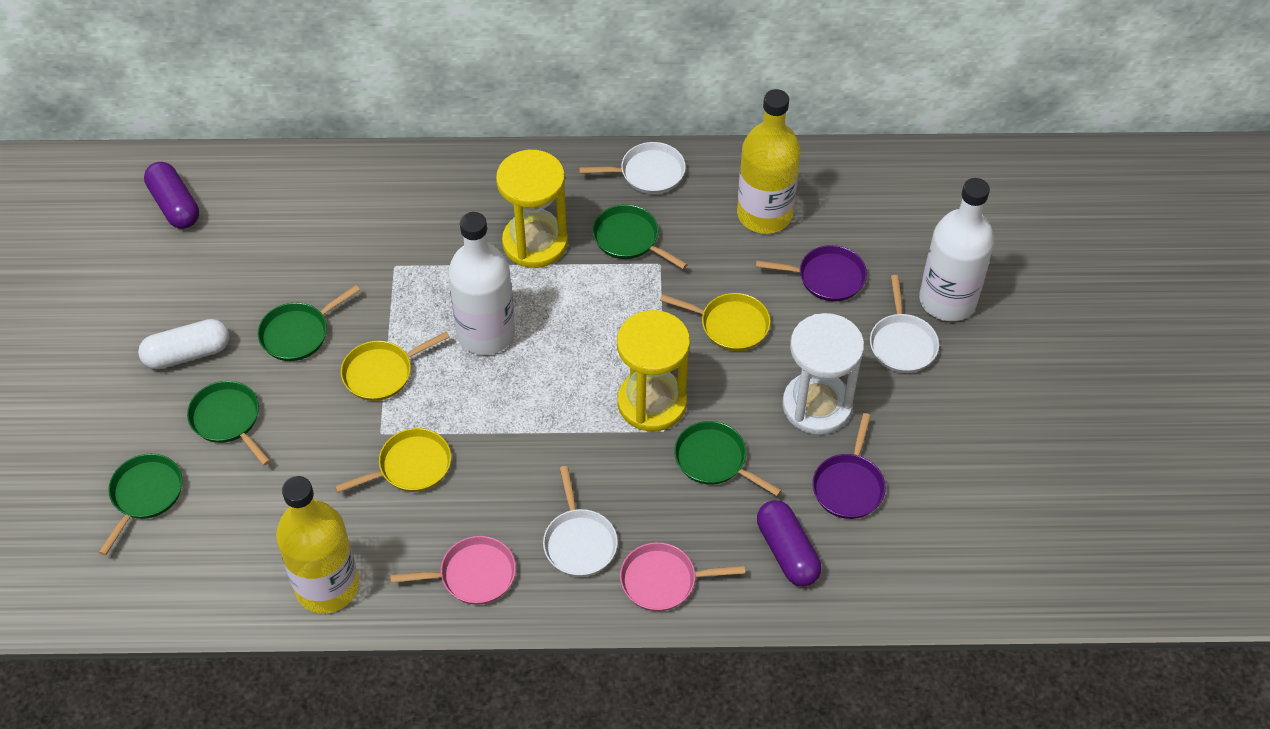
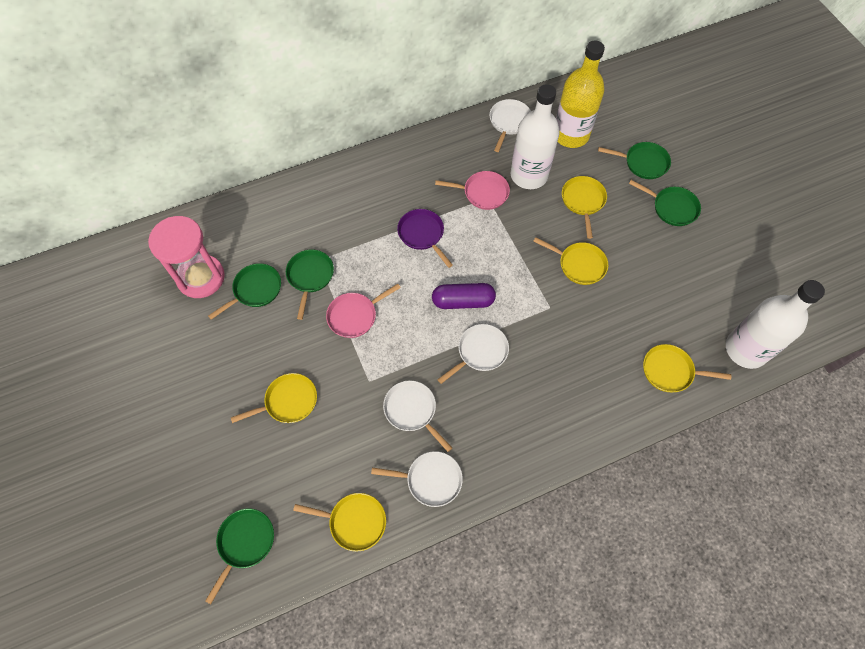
pink hourglass: 0 -> 1
purple capsule: 2 -> 1
purple pan: 2 -> 1
white capsule: 1 -> 0
white hourglass: 1 -> 0
white pan: 3 -> 4
yellow bottle: 2 -> 1
yellow hourglass: 2 -> 0
yellow pan: 3 -> 5

